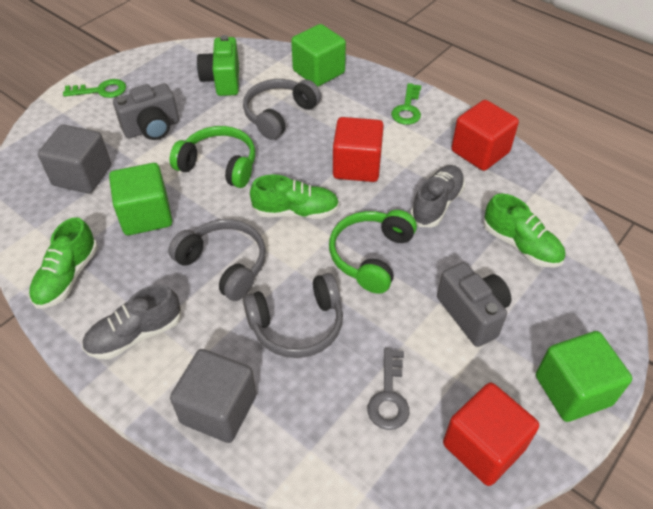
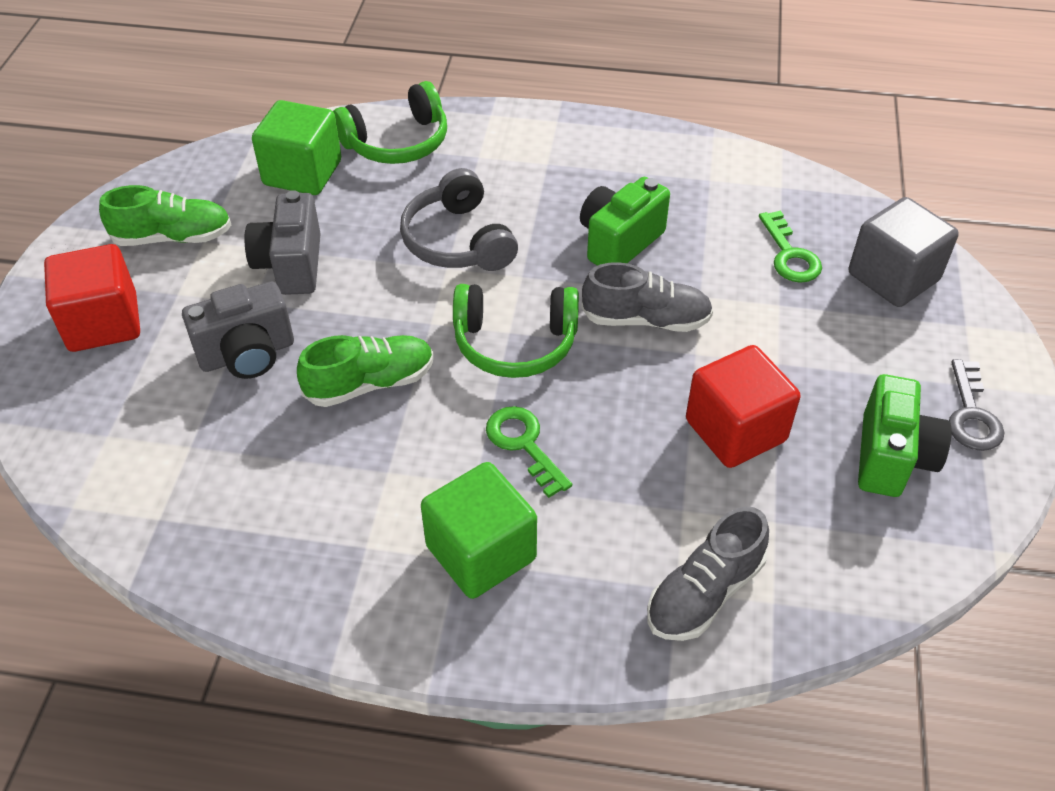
green camera: 1 -> 2
green cube: 3 -> 2
green shoe: 3 -> 2
grey cube: 2 -> 1
grey headphones: 3 -> 1
red cube: 3 -> 2

